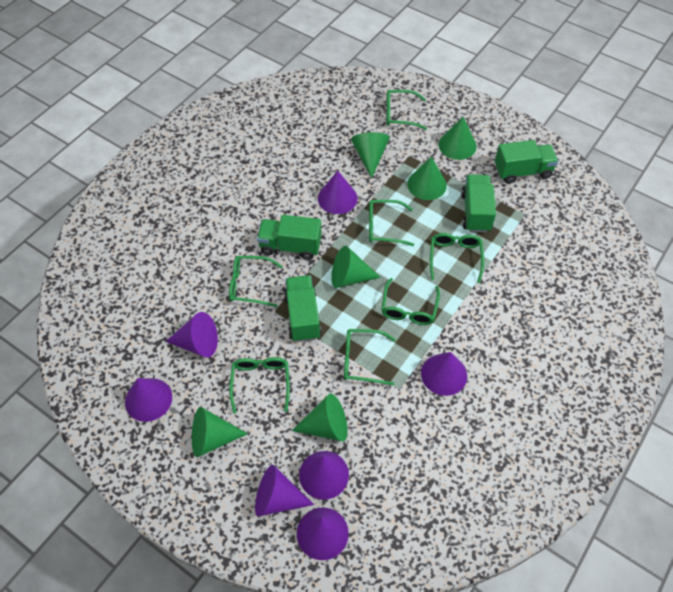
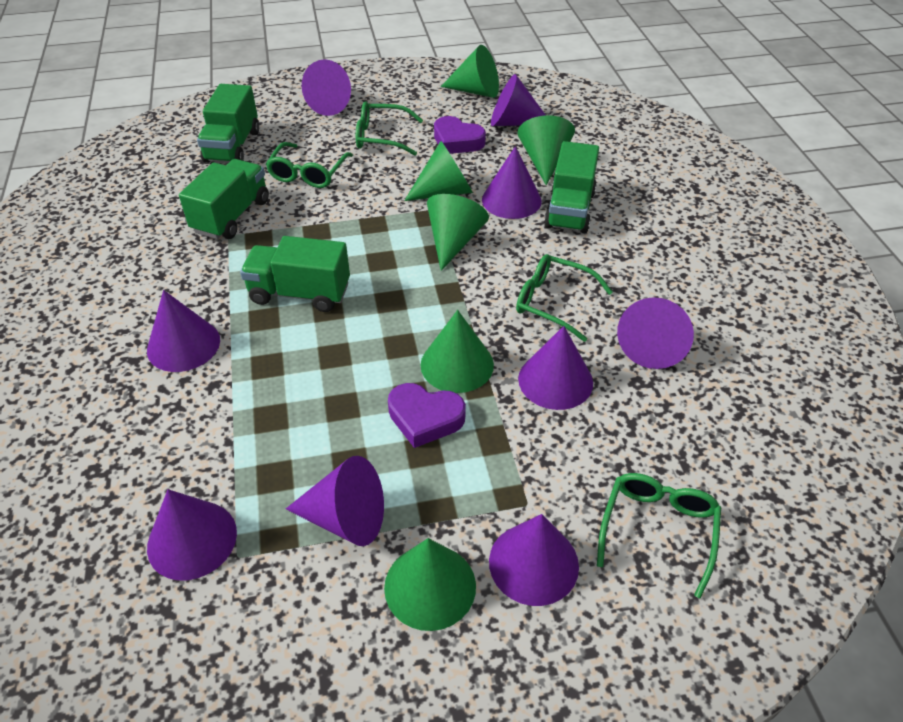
green glasses: 7 -> 4
purple cone: 7 -> 9
purple heart: 0 -> 2

